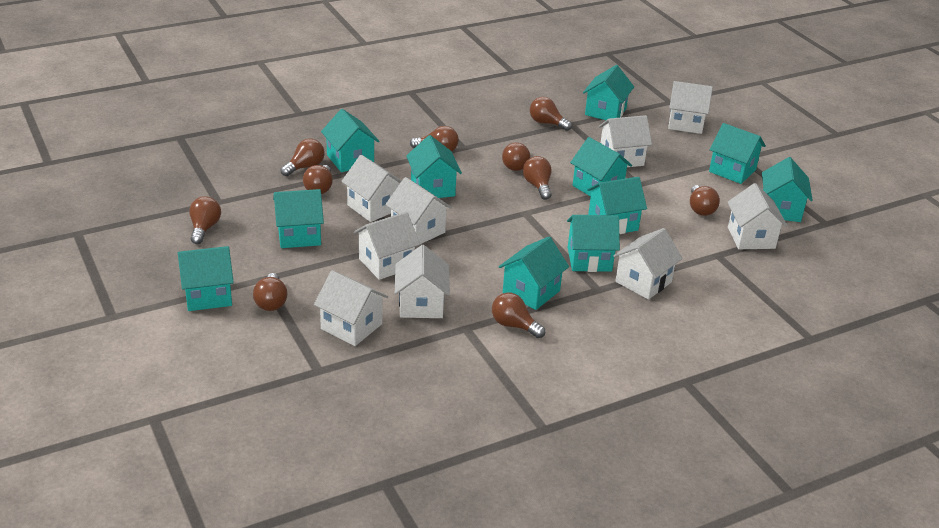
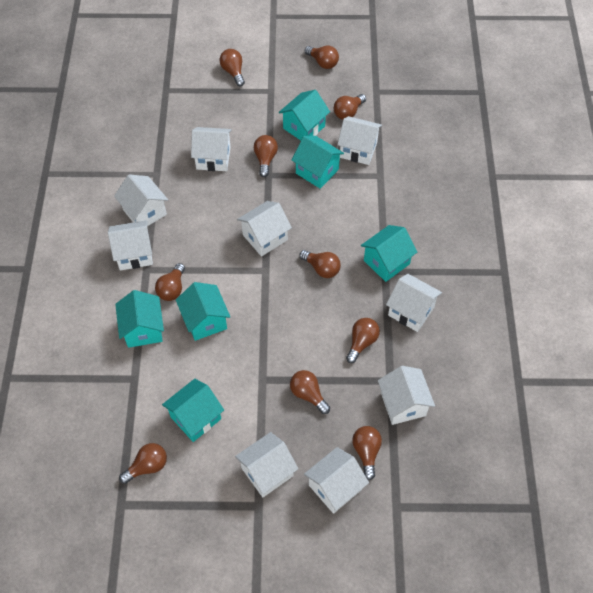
turquoise house: 11 -> 6

